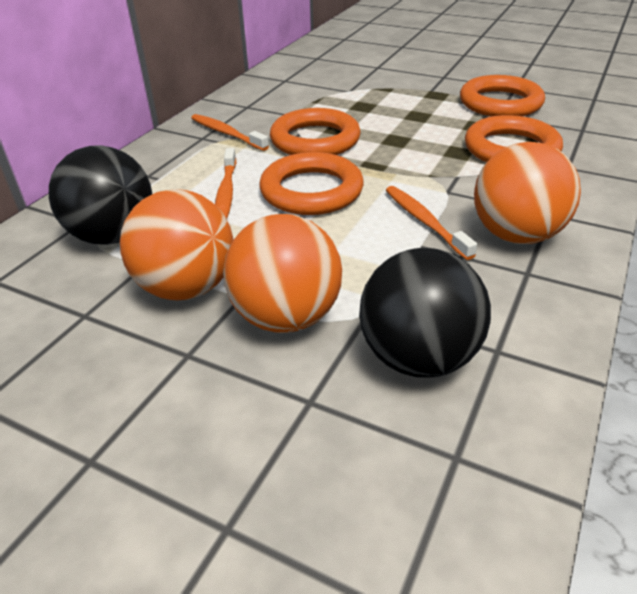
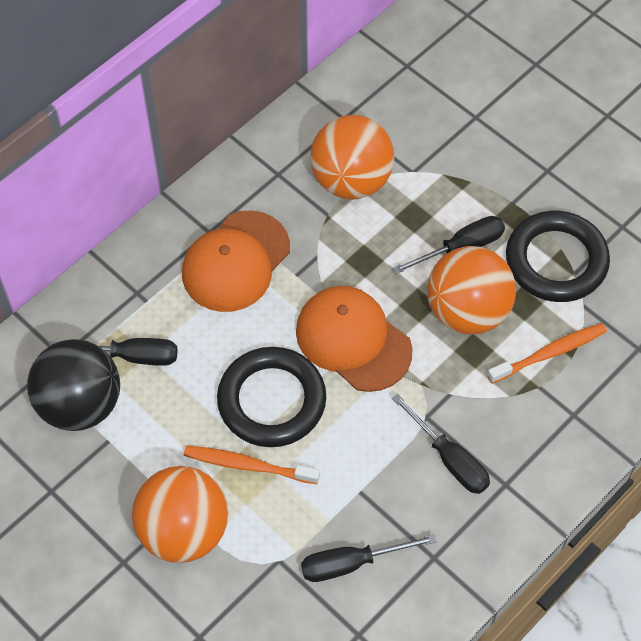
black ball: 2 -> 1
black ring: 0 -> 2
black screwdriver: 0 -> 4
orange cap: 0 -> 2
orange ring: 4 -> 0
orange toothbrush: 3 -> 2

